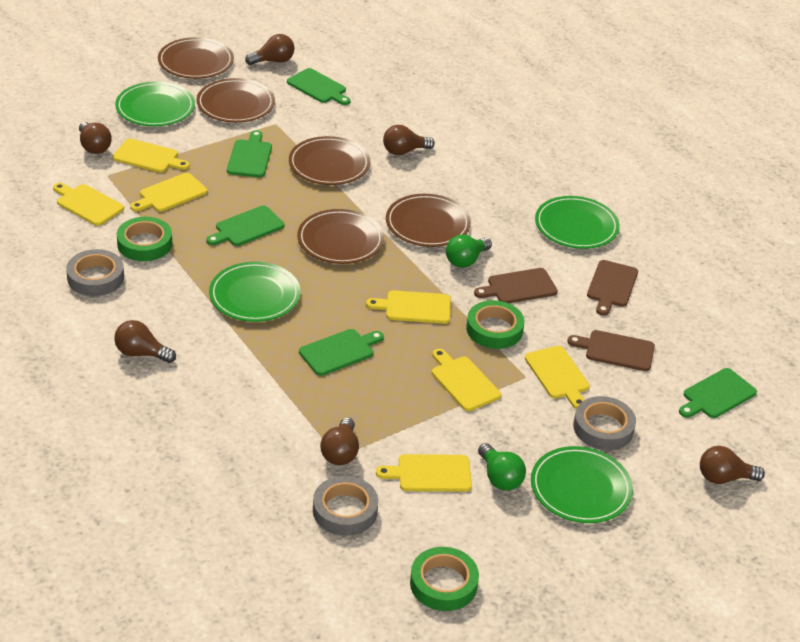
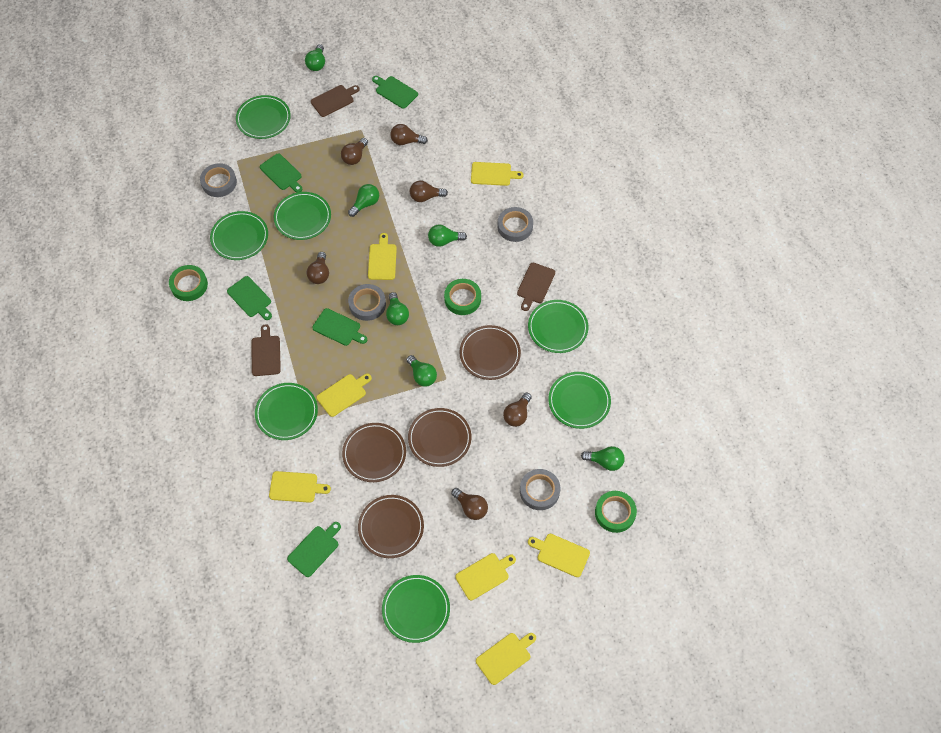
brown plate: 5 -> 4
green light bulb: 2 -> 6
green plate: 4 -> 7
grey tape: 3 -> 4

